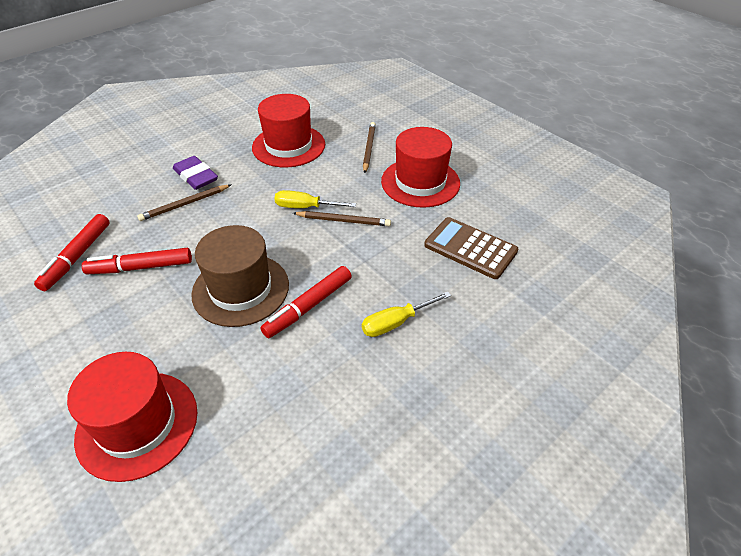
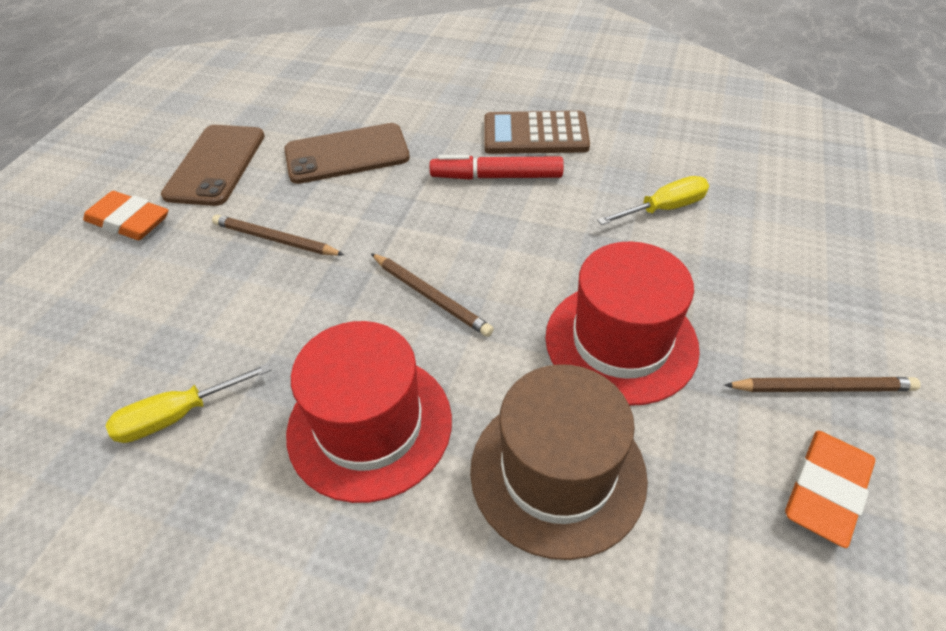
brown phone: 0 -> 2
orange eraser: 0 -> 2
purple eraser: 1 -> 0
red hat: 3 -> 2
red marker: 3 -> 1

